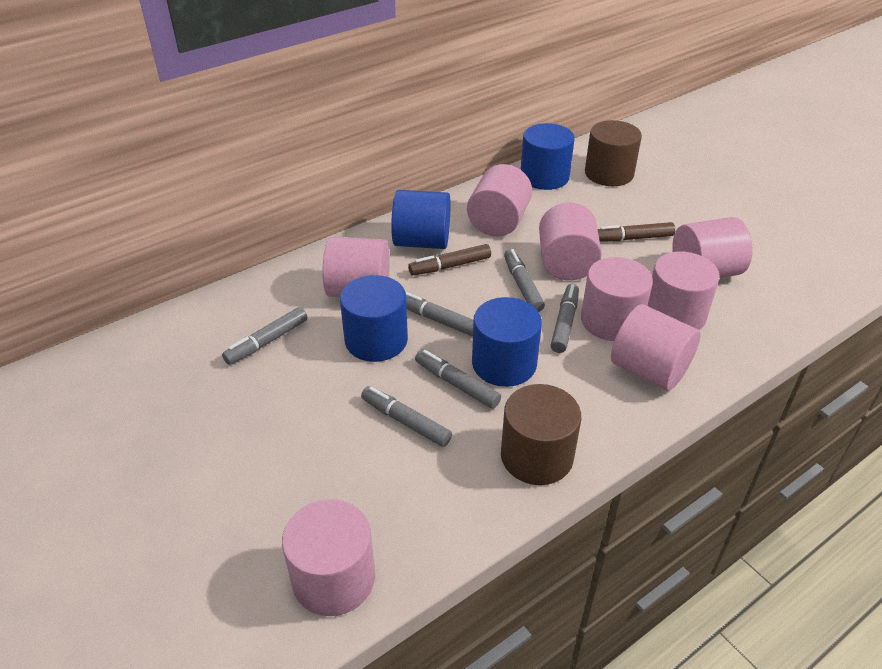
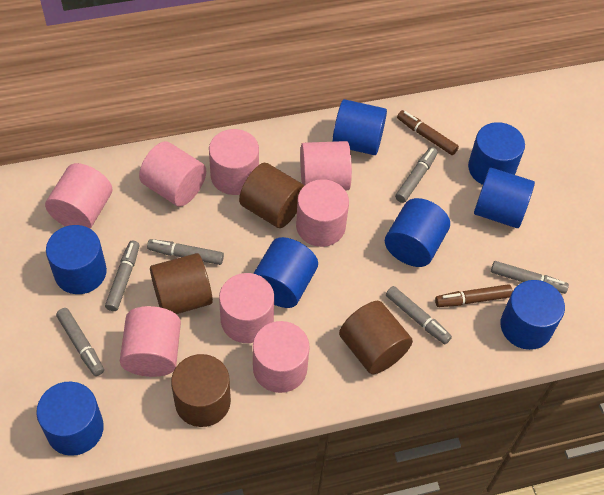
blue cylinder: 4 -> 8
brown cylinder: 2 -> 4

